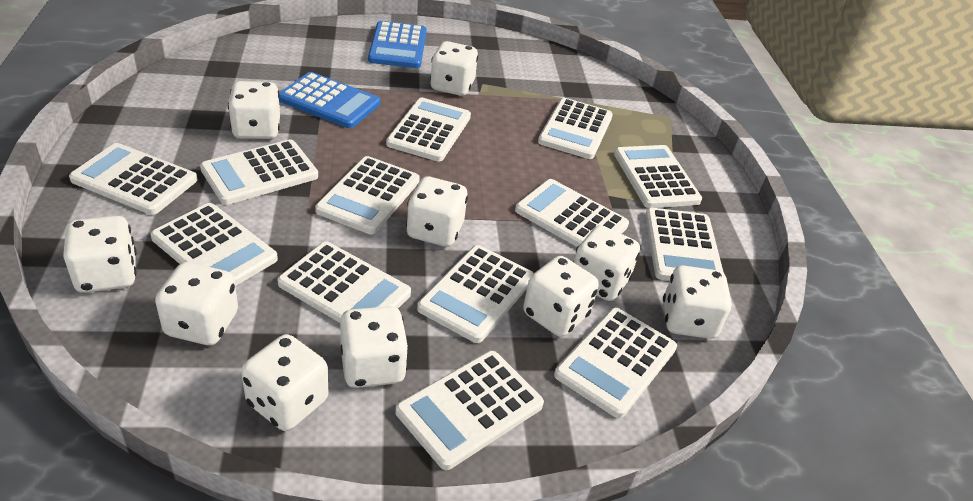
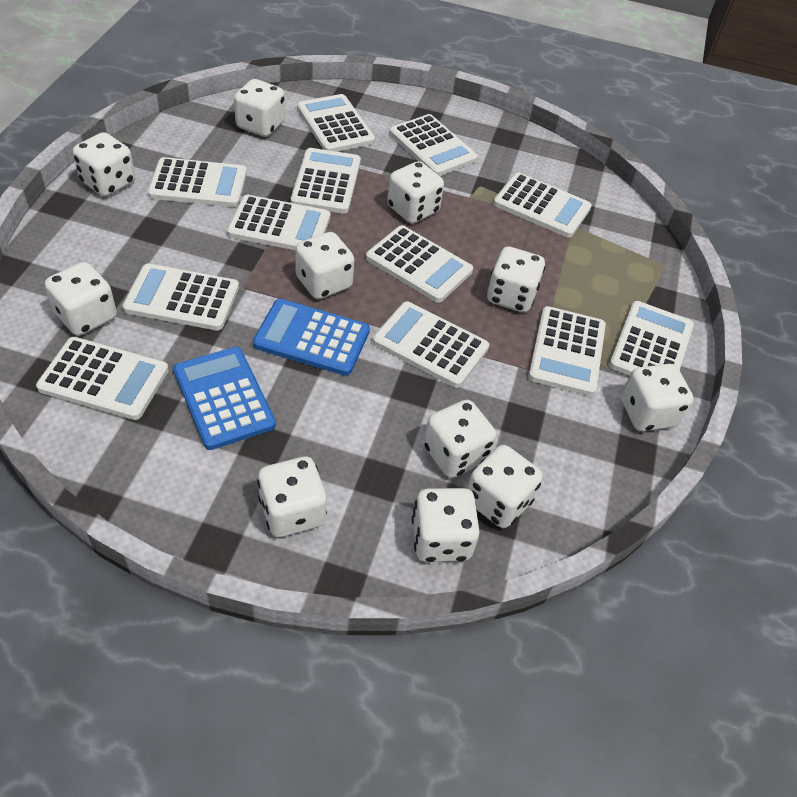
white calculator: 13 -> 12
white dice: 10 -> 11

